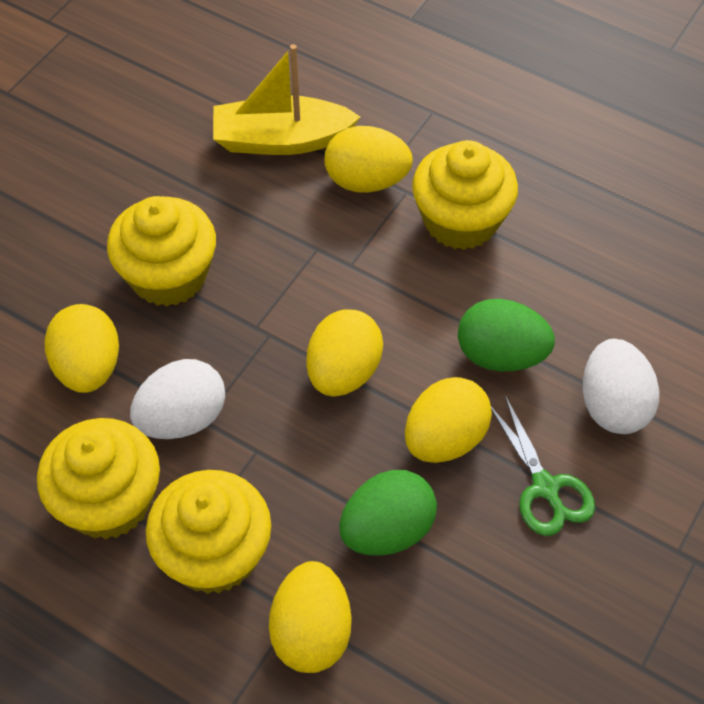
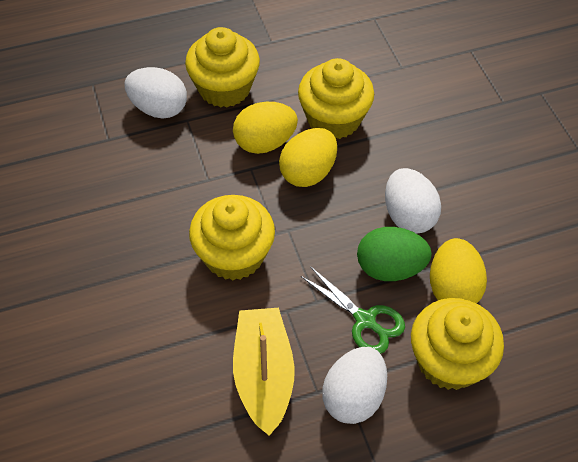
green egg: 2 -> 1
white egg: 2 -> 3
yellow egg: 5 -> 3

